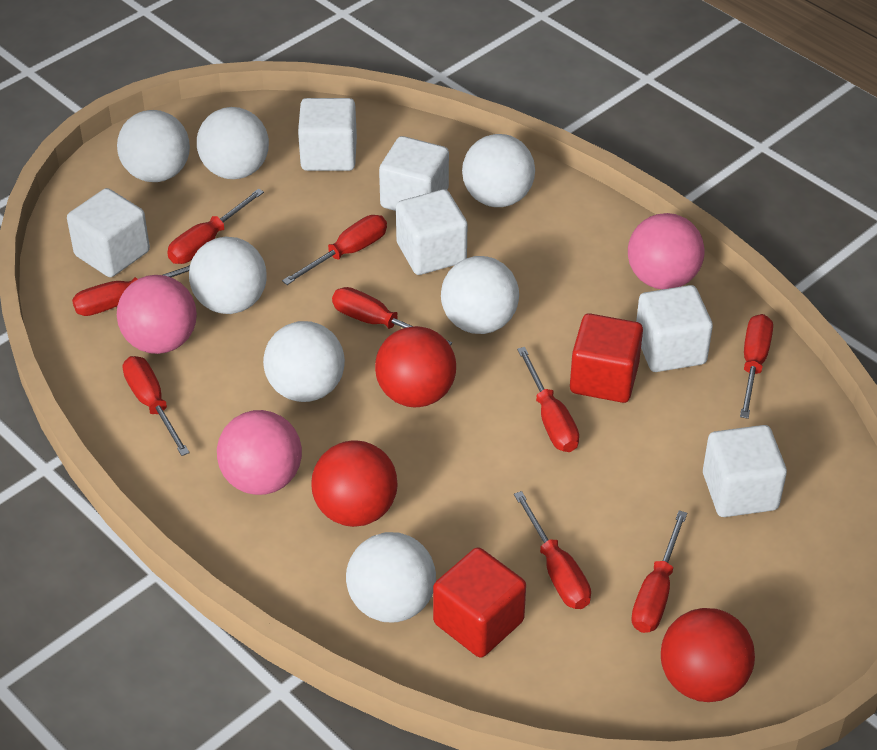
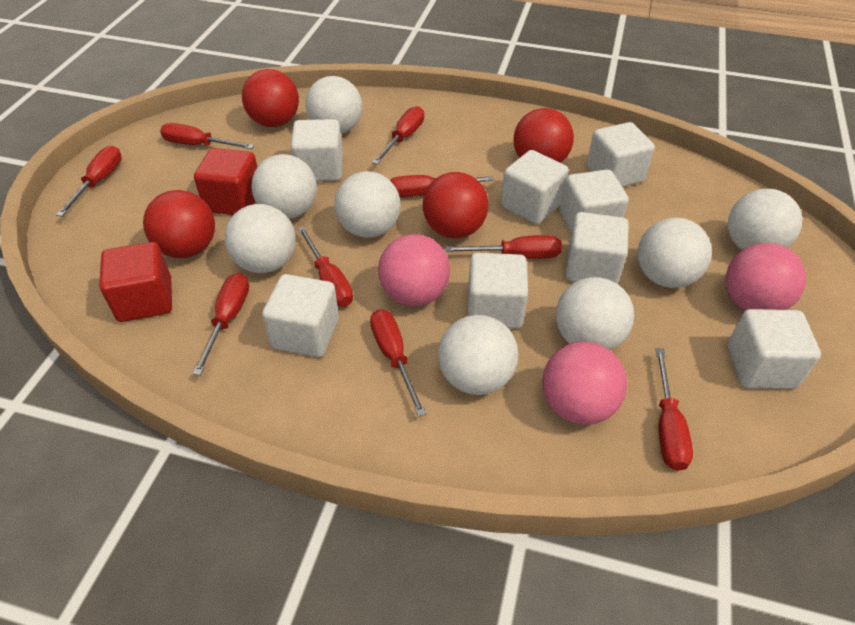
red ball: 3 -> 4
white ball: 7 -> 8
white cube: 6 -> 8

